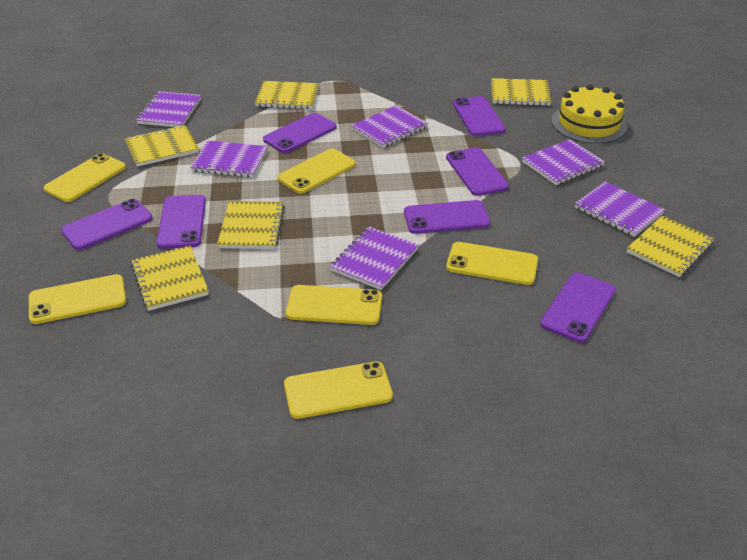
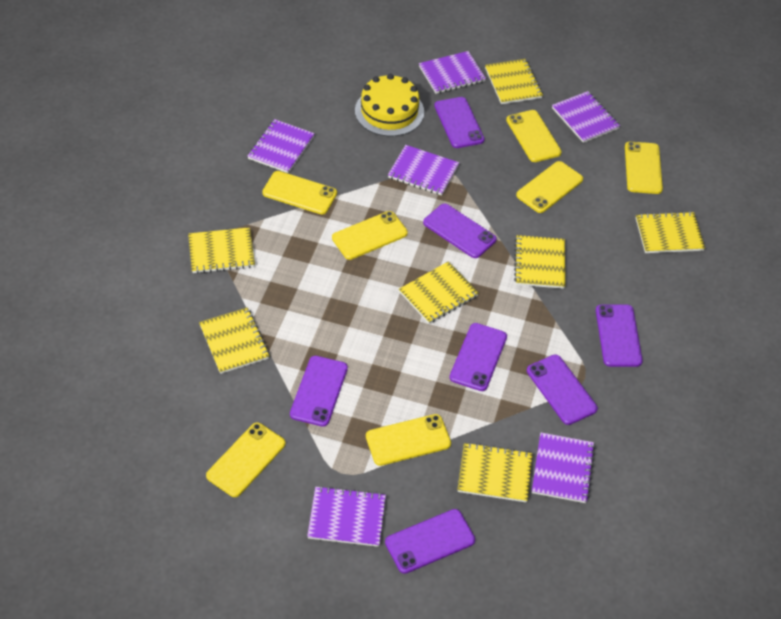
yellow notebook: 6 -> 7
yellow phone: 6 -> 7

